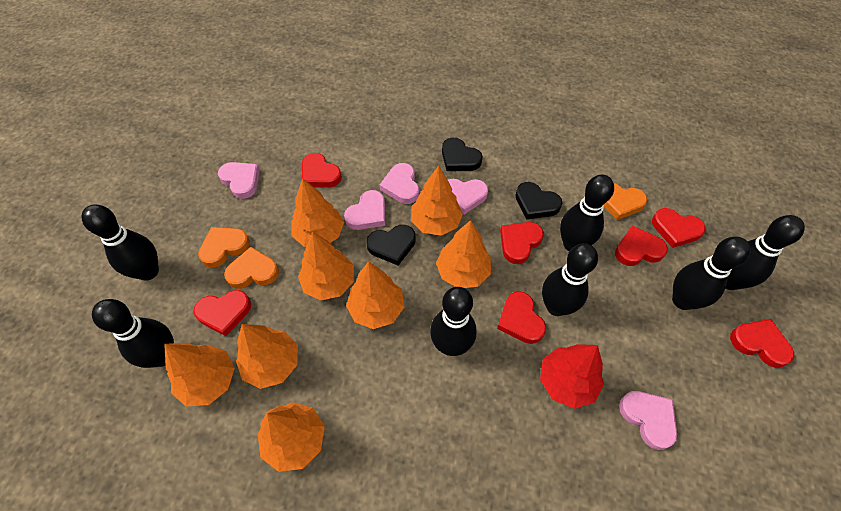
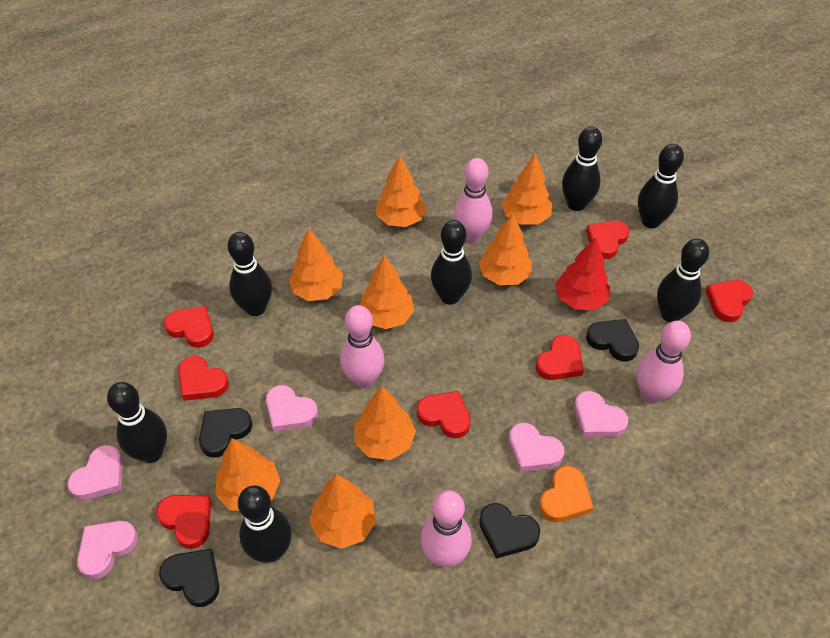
black heart: 3 -> 4
orange heart: 3 -> 1
pink bowling pin: 0 -> 4

